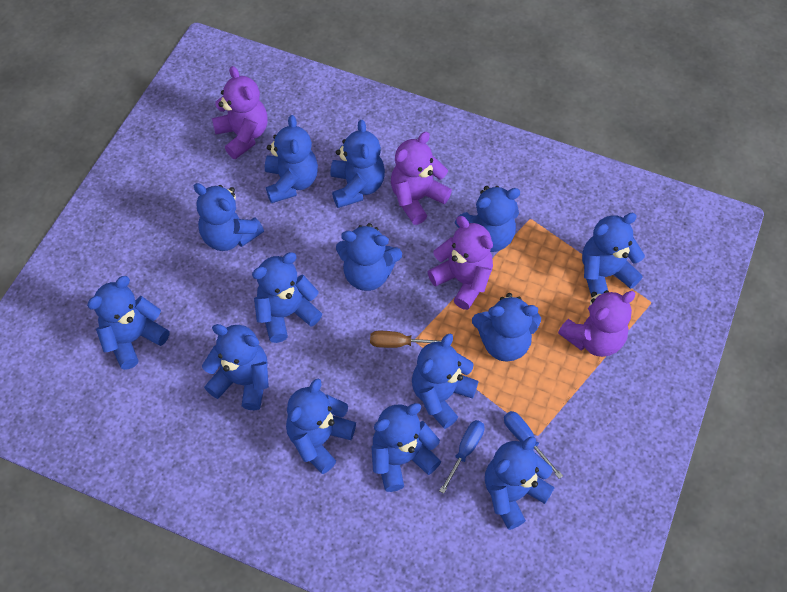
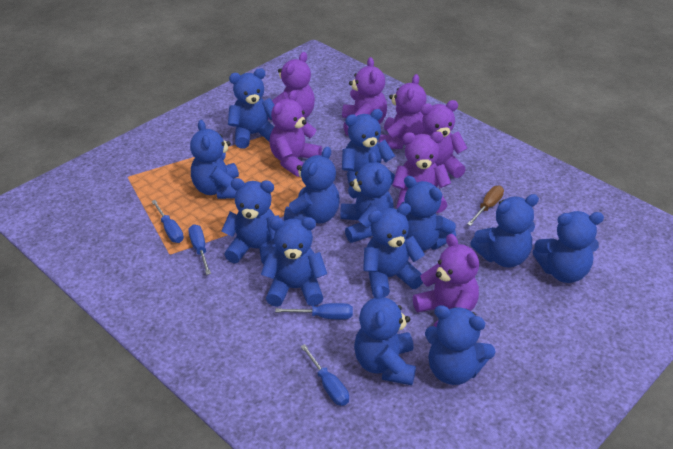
blue screwdriver: 2 -> 4
blue teddy bear: 14 -> 13
purple teddy bear: 4 -> 7

